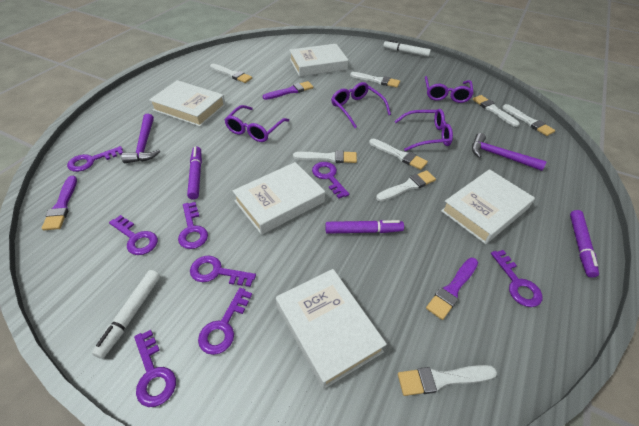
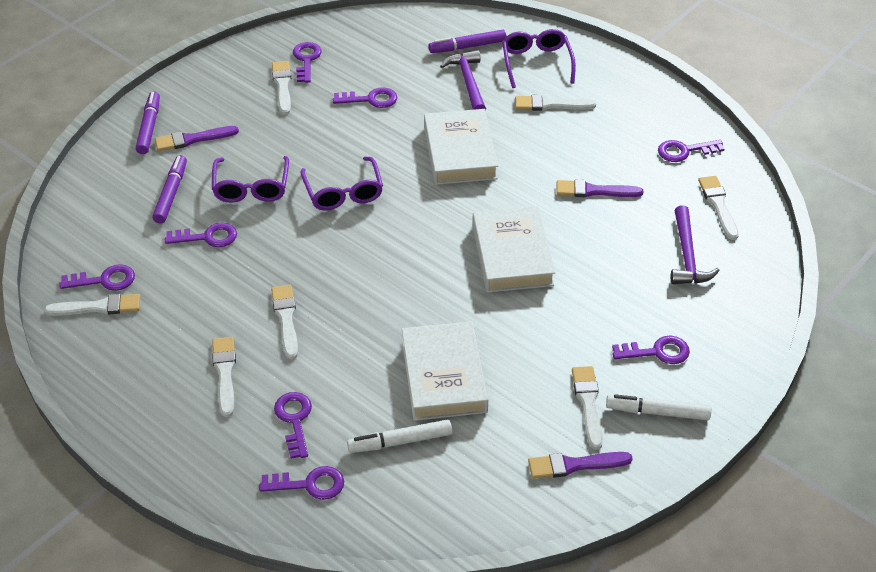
purple glasses: 4 -> 3
white book: 5 -> 3
white brush: 8 -> 7

